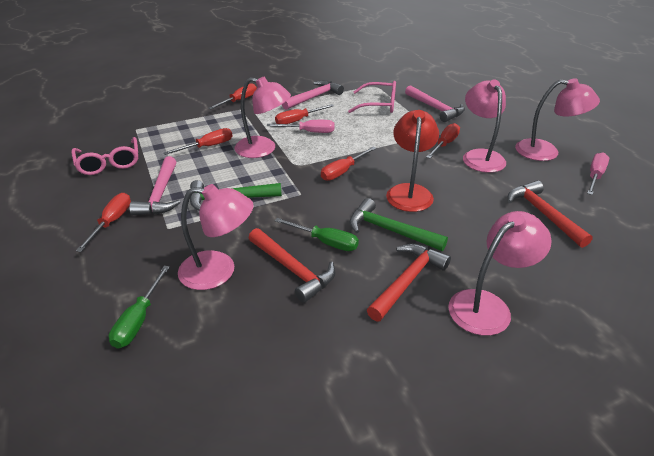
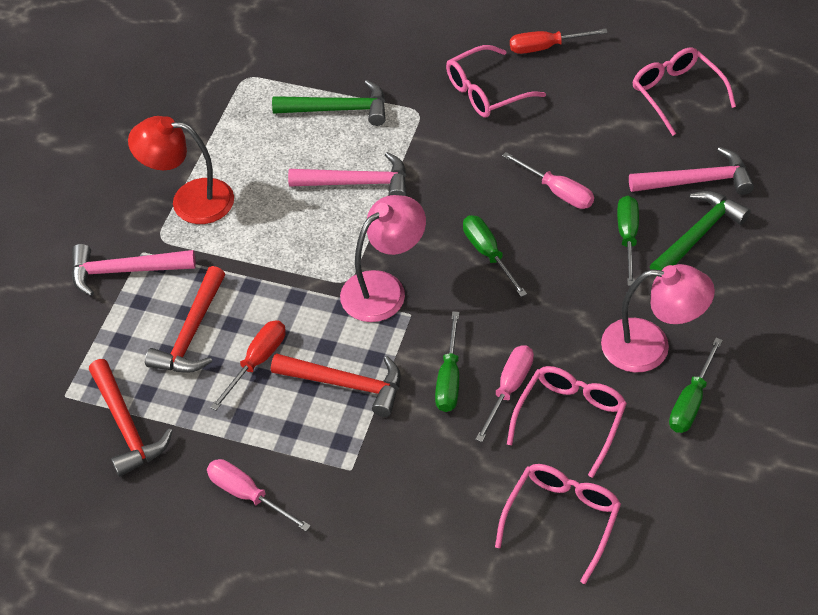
green screwdriver: 2 -> 4
pink glasses: 2 -> 4
pink lamp: 5 -> 2
pink screwdriver: 2 -> 3
red screwdriver: 6 -> 2

